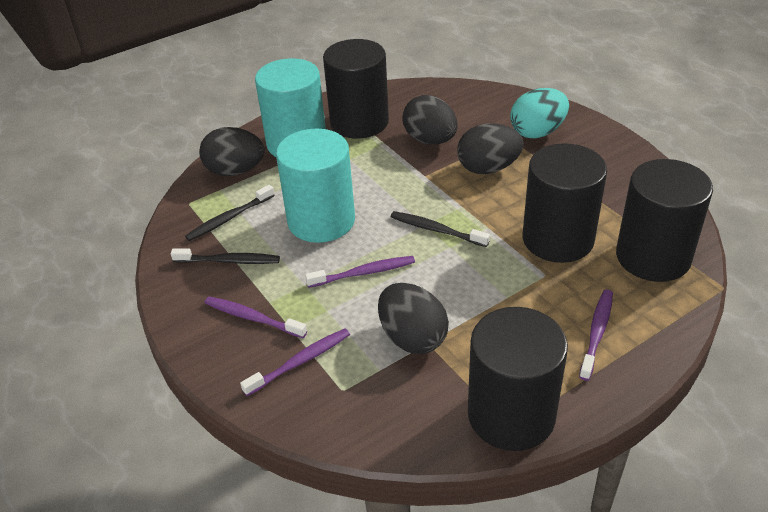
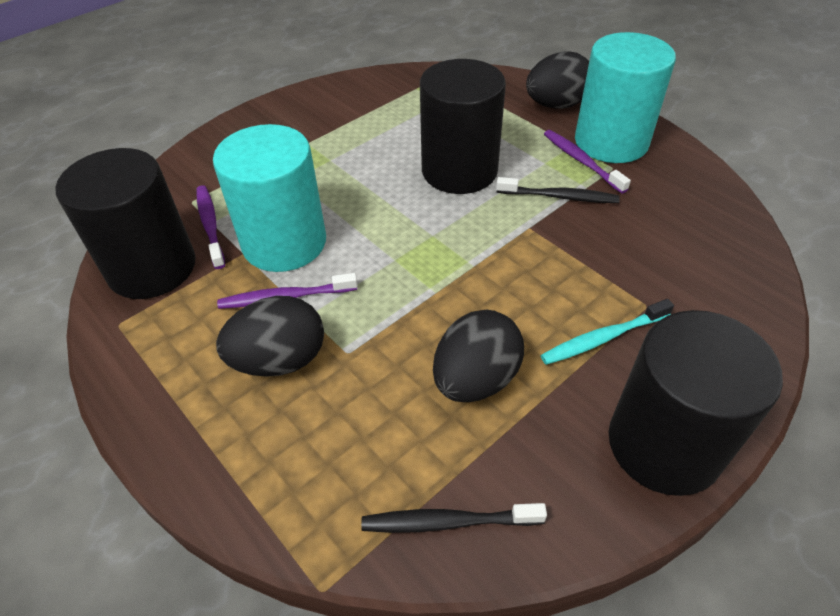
black cylinder: 4 -> 3
black egg: 4 -> 3
black toothbrush: 3 -> 2
purple toothbrush: 4 -> 3
turquoise egg: 1 -> 0
turquoise toothbrush: 0 -> 1

